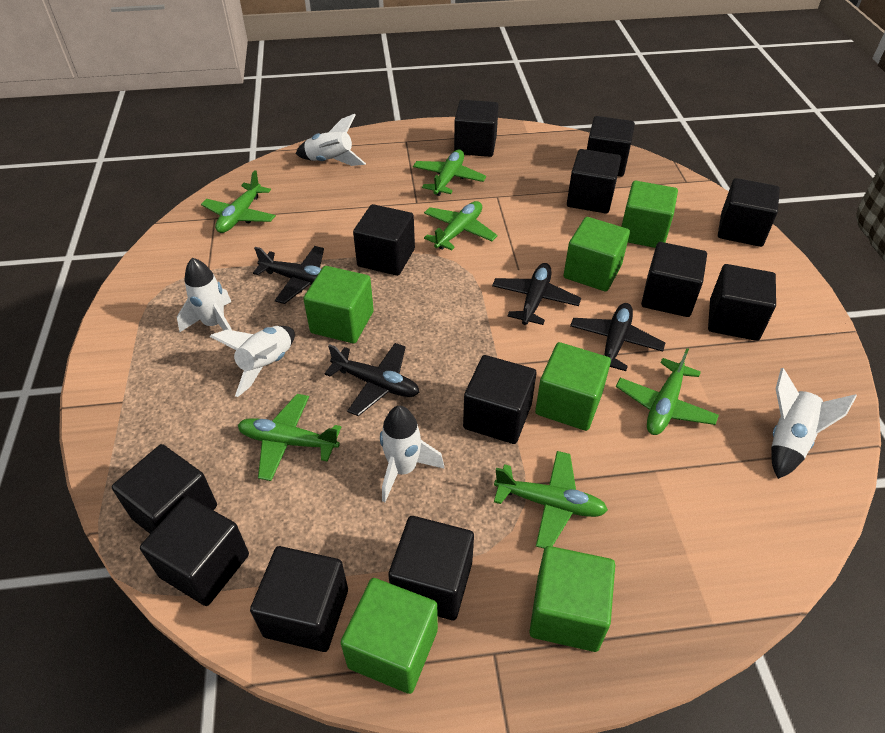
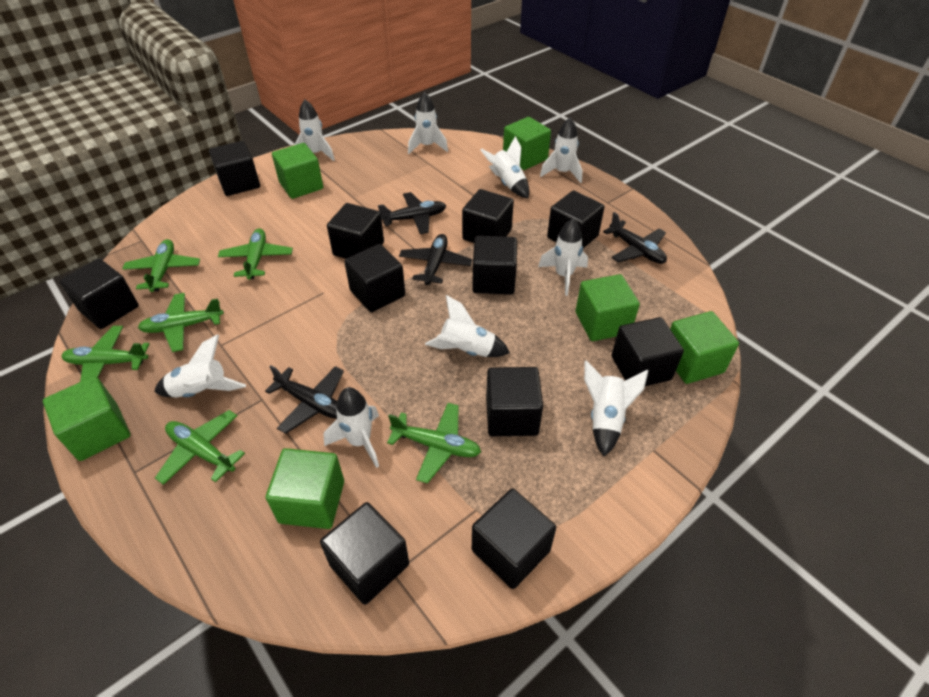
black cube: 12 -> 11
white rocket: 5 -> 9

